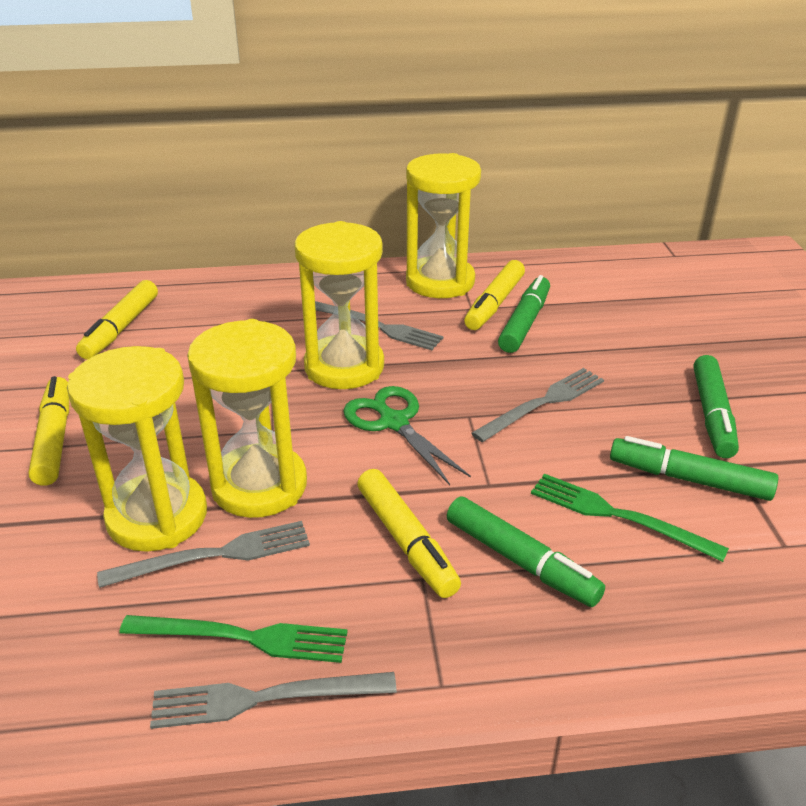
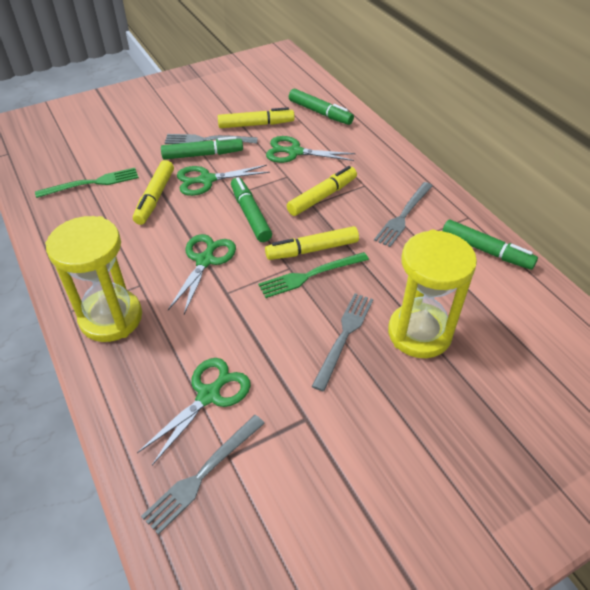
green scissors: 1 -> 4
yellow hourglass: 4 -> 2

